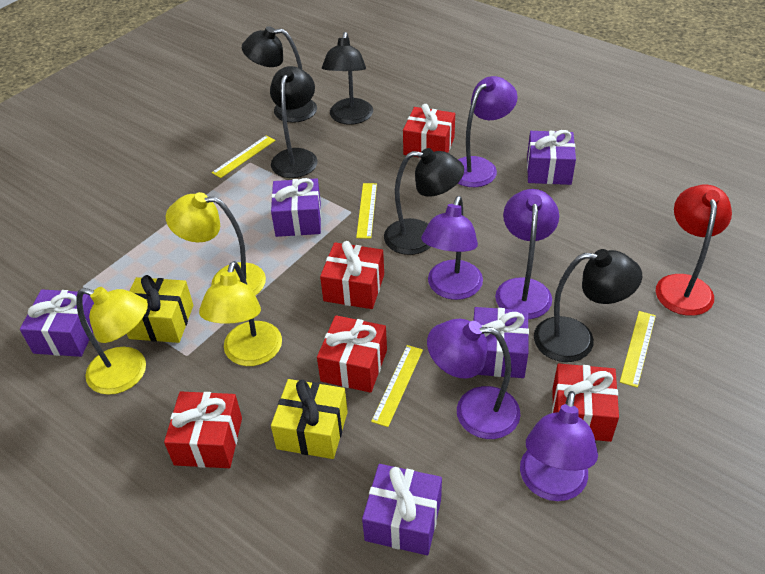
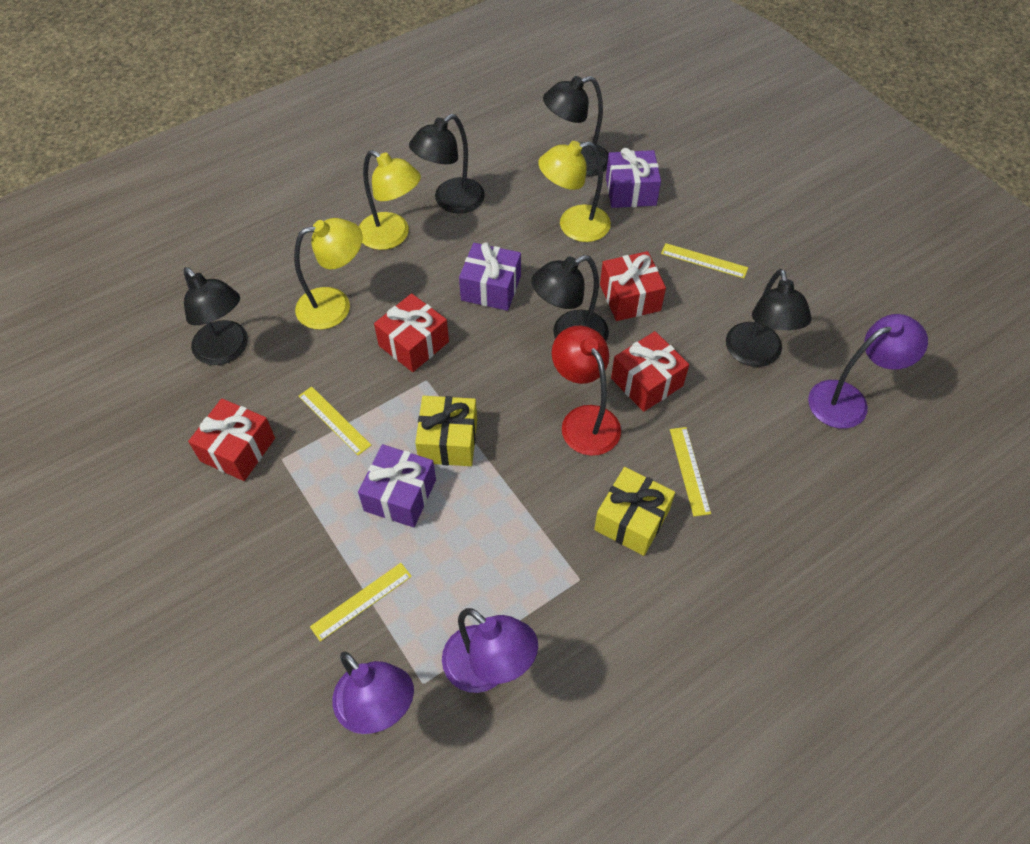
purple gift: 5 -> 3
purple lamp: 5 -> 3
red gift: 5 -> 4

